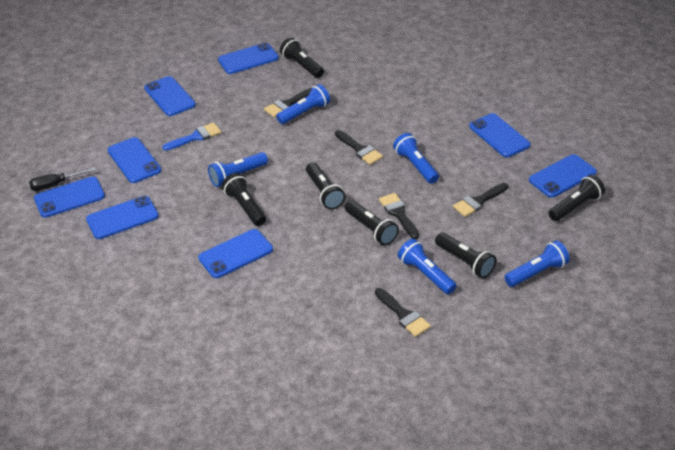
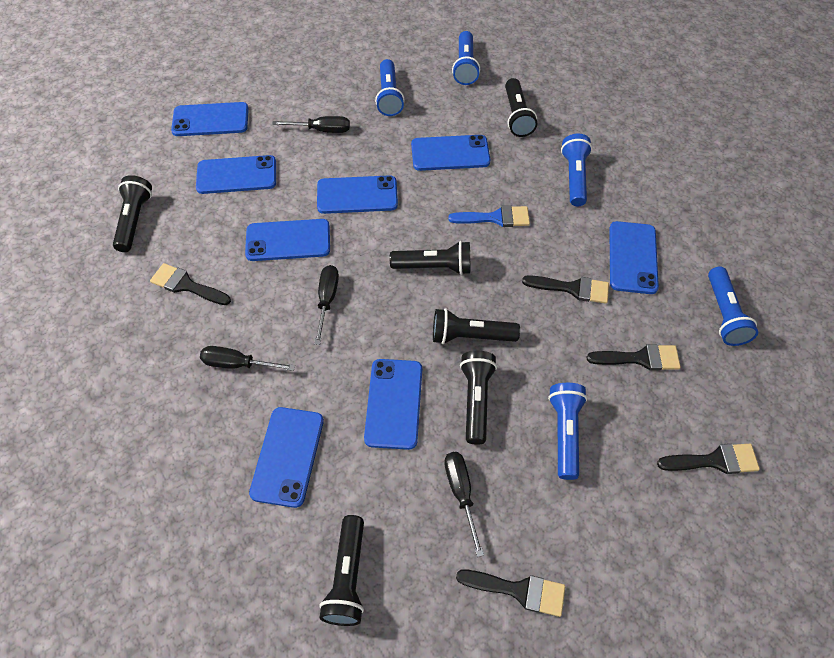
black screwdriver: 1 -> 4

